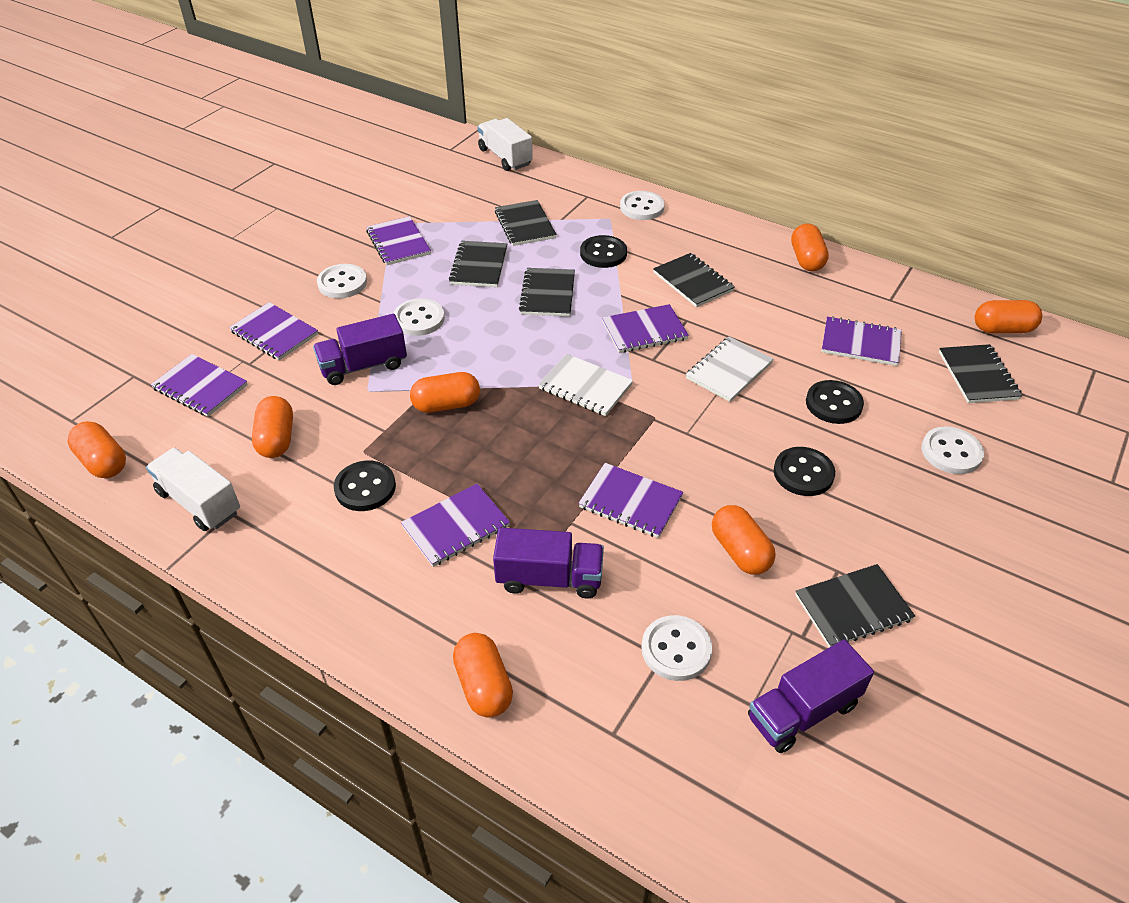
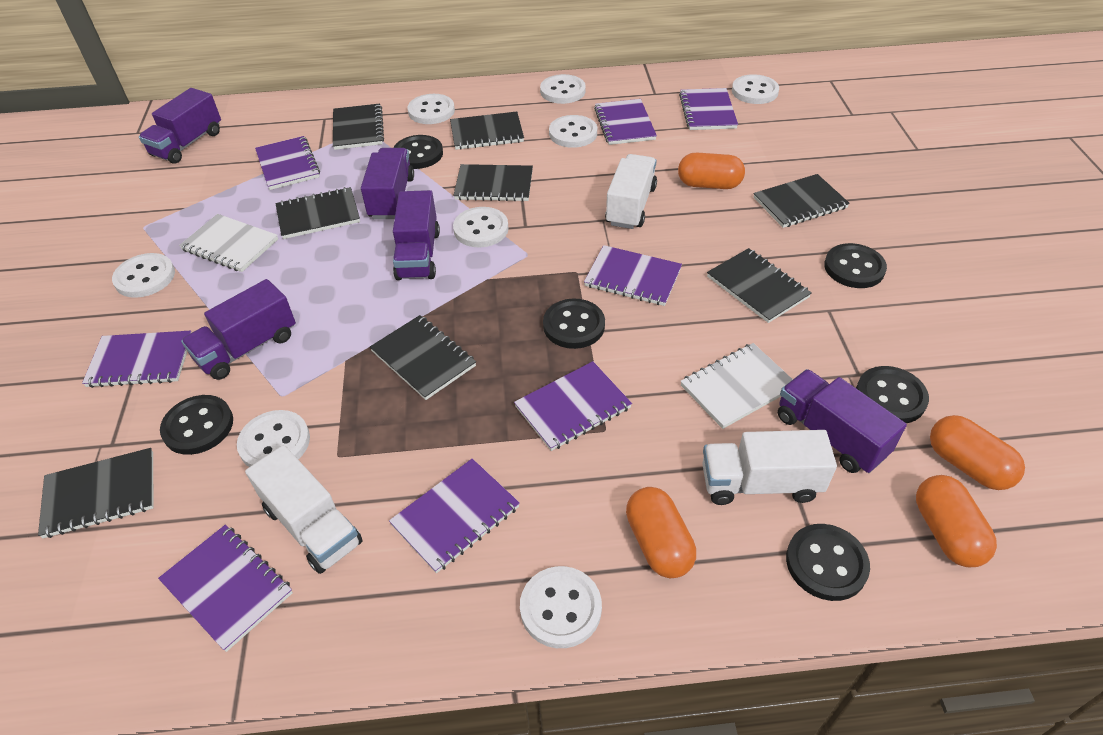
black button: 4 -> 6
black notebook: 6 -> 8
orange capsule: 7 -> 4
purple notebook: 7 -> 8
purple truck: 3 -> 5
white button: 5 -> 8
white truck: 2 -> 3

